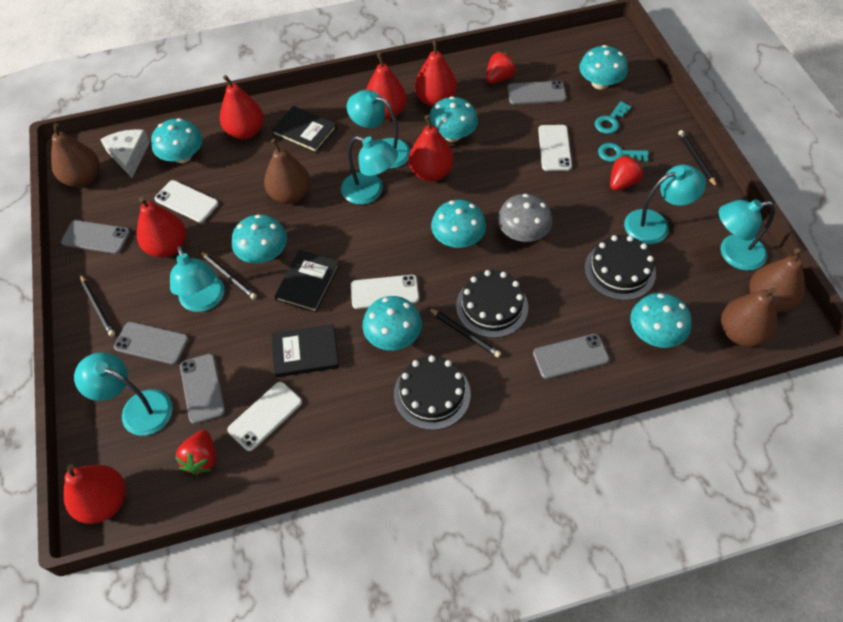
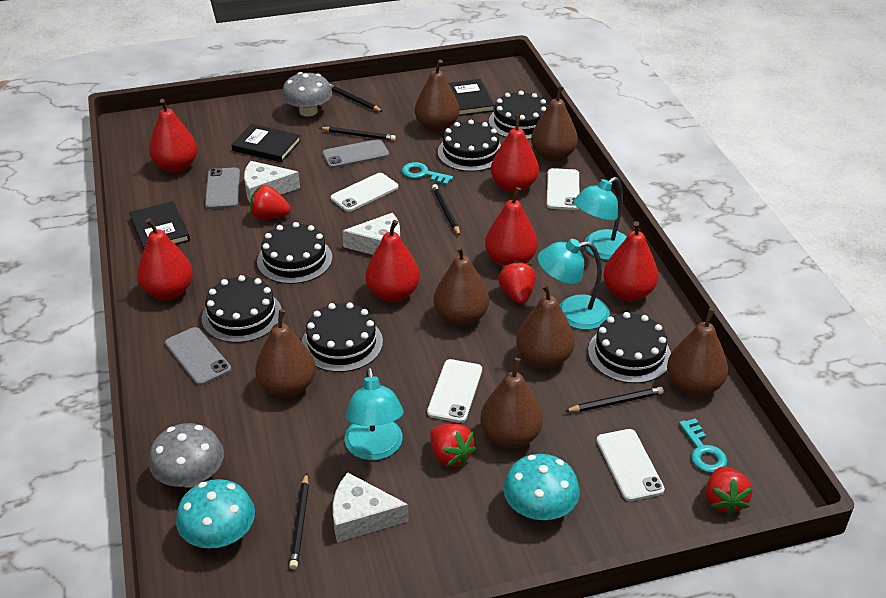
black cake: 3 -> 6
black pencil: 4 -> 5
brown pear: 4 -> 7
grey mushroom: 1 -> 2
grey phone: 5 -> 3
red strawberry: 3 -> 4
turquoise lamp: 6 -> 3
turquoise mushroom: 7 -> 2
white cheese: 1 -> 3

